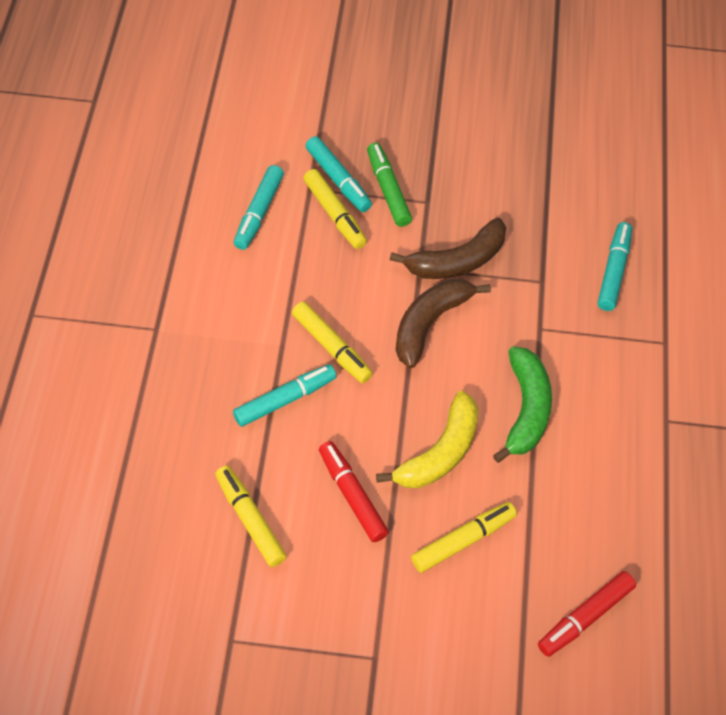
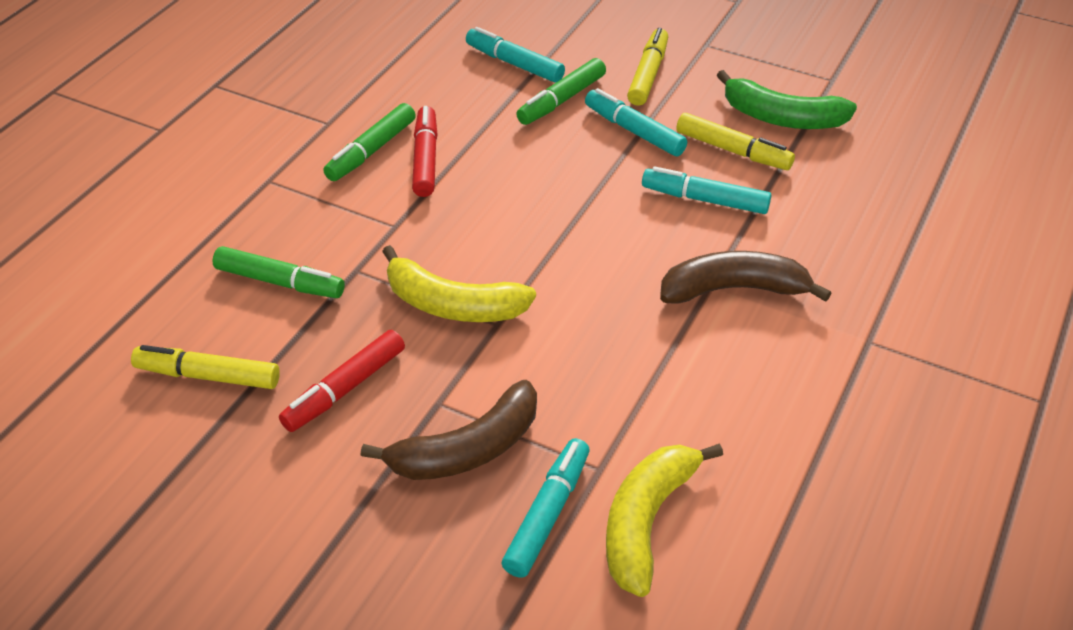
green marker: 1 -> 3
yellow banana: 1 -> 2
yellow marker: 4 -> 3

